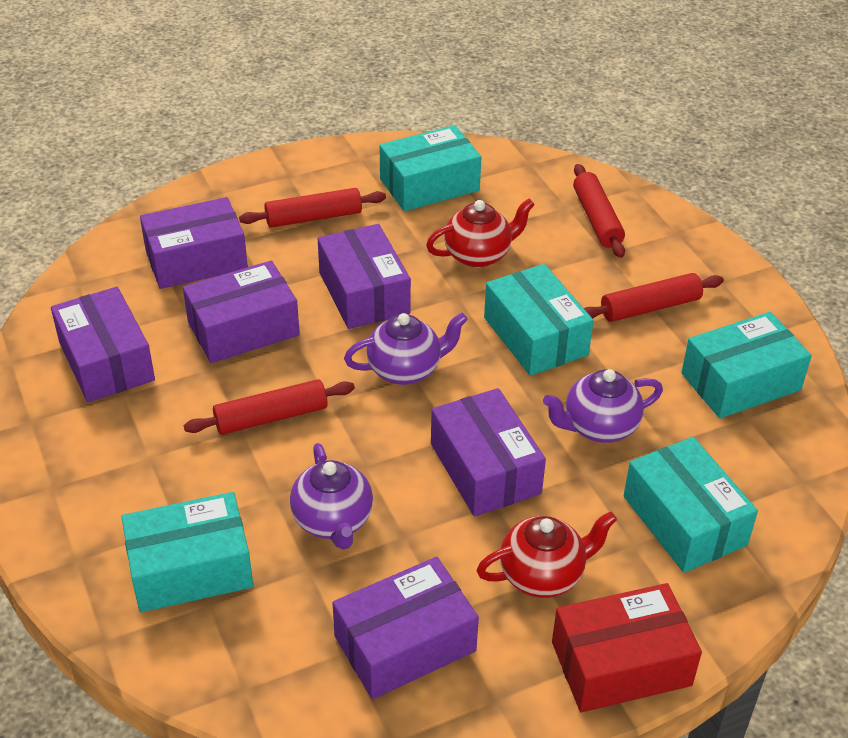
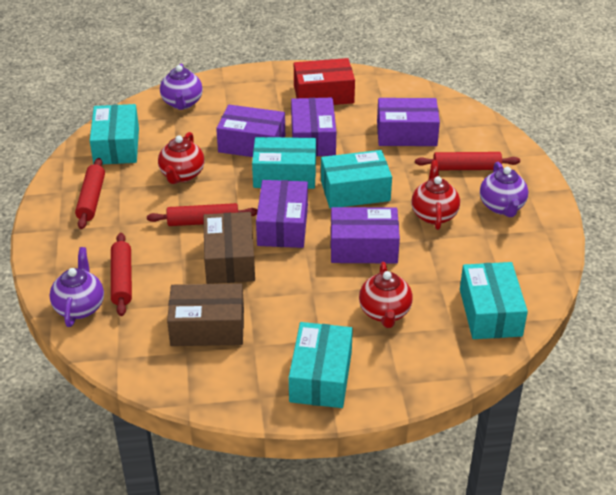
brown box: 0 -> 2
purple box: 6 -> 5
red teapot: 2 -> 3

